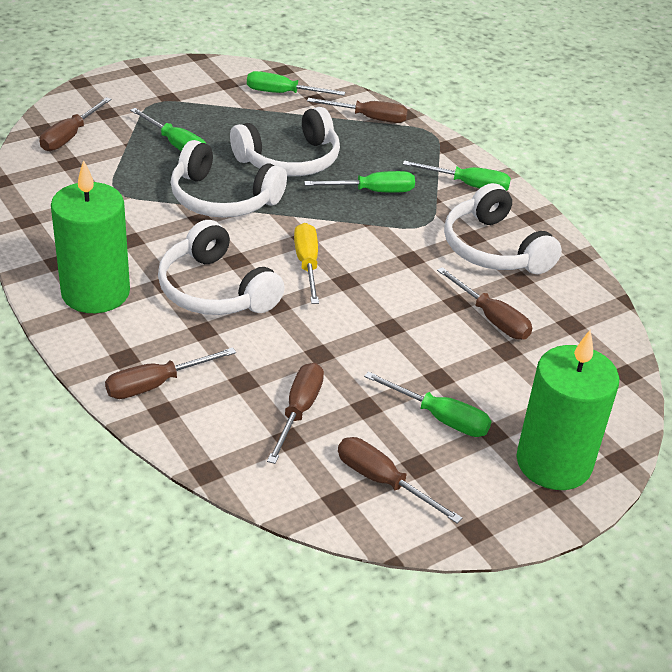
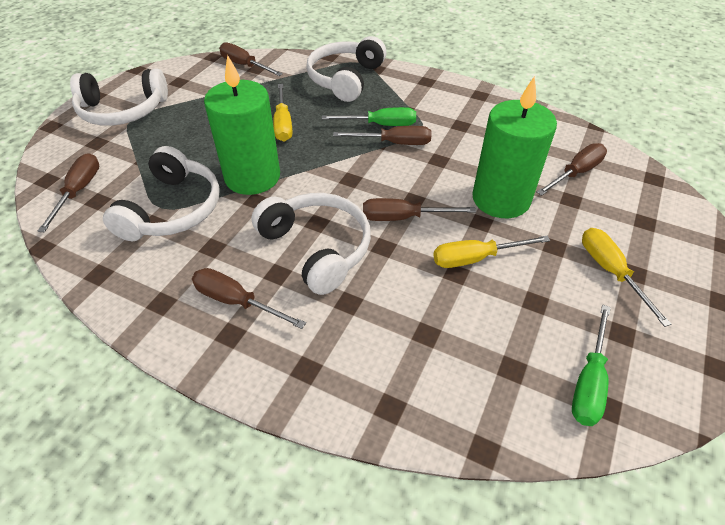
green screwdriver: 5 -> 2
yellow screwdriver: 1 -> 3

